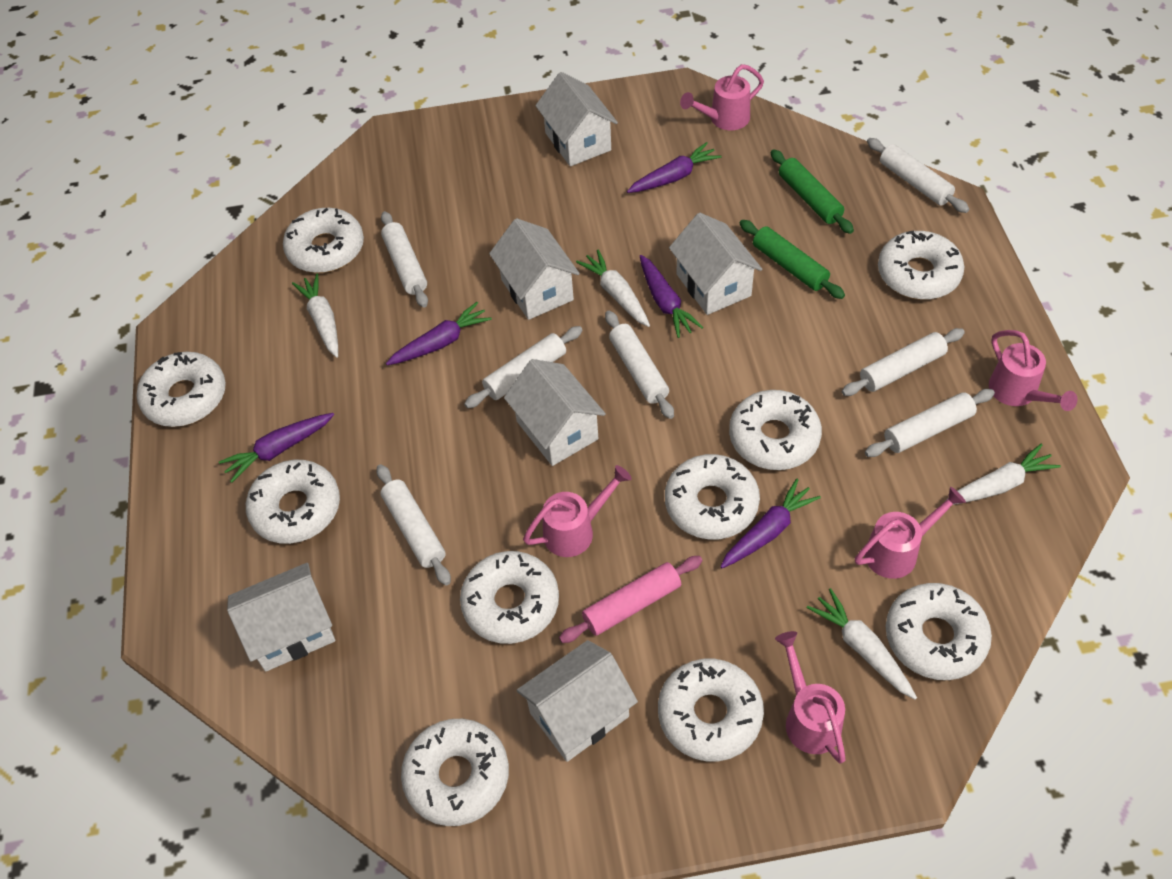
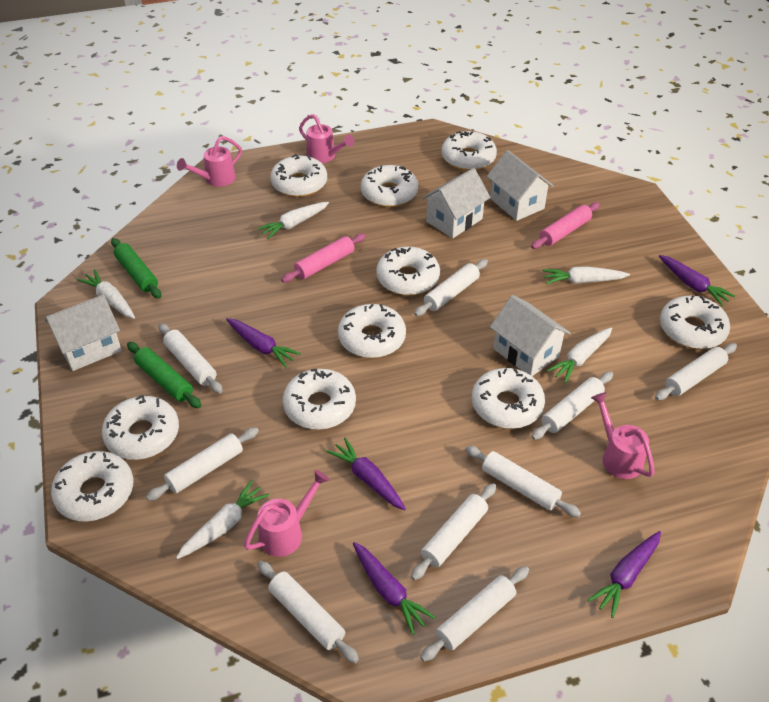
pink rolling pin: 1 -> 2
pink watering can: 5 -> 4
white carrot: 4 -> 5
white house: 6 -> 4
white rolling pin: 7 -> 9

